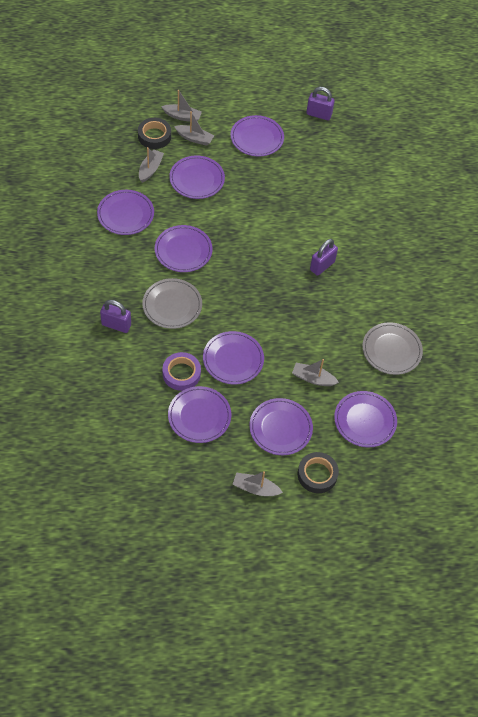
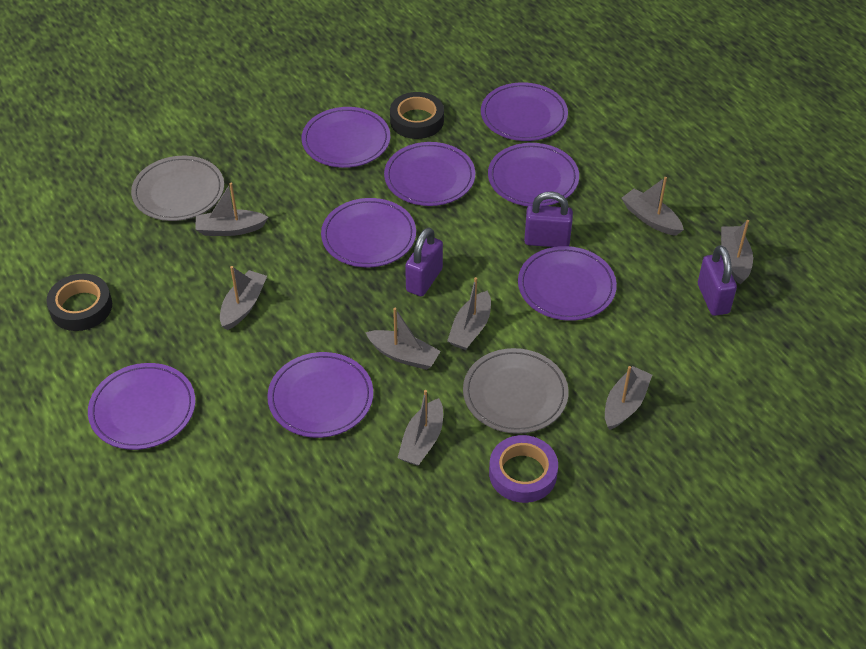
grey boat: 5 -> 8

